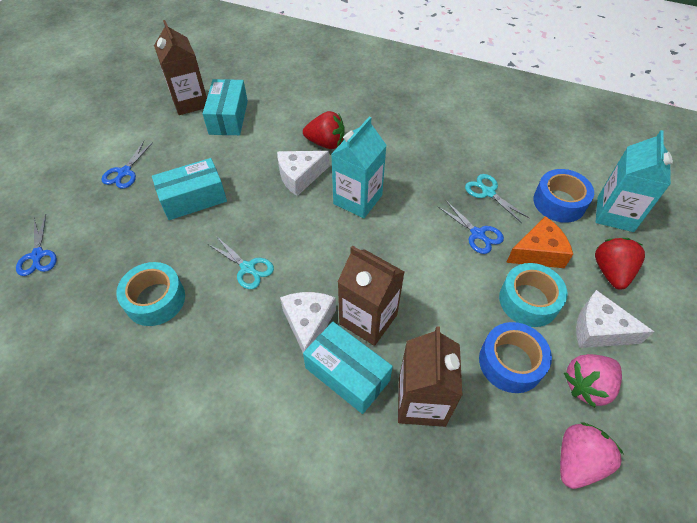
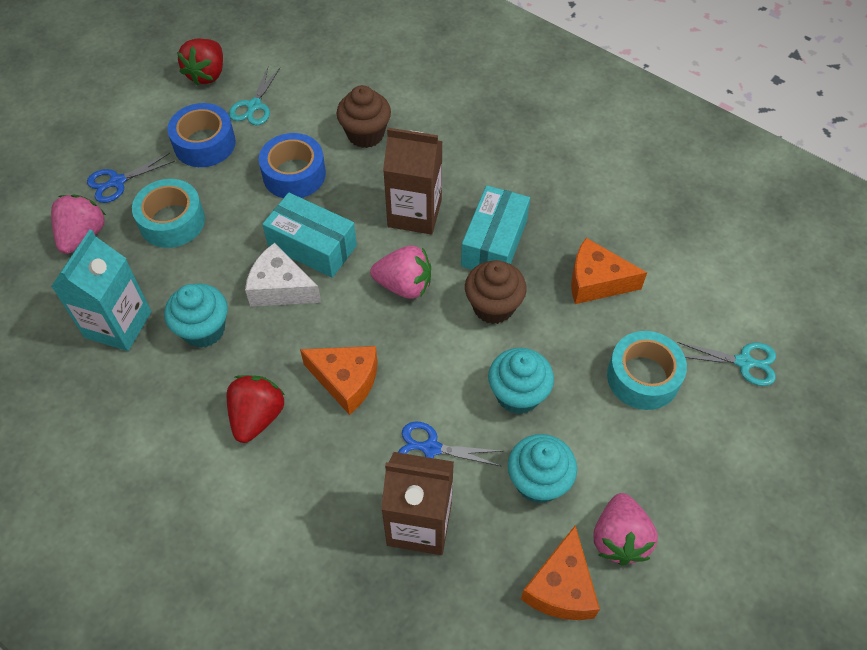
blue scissors: 3 -> 2
brown carton: 3 -> 2
brown cupcake: 0 -> 2
orange cheese: 1 -> 3
pink strawberry: 2 -> 3
turquoise box: 3 -> 2
turquoise carton: 2 -> 1
turquoise cupcake: 0 -> 3
white cheese: 3 -> 1

